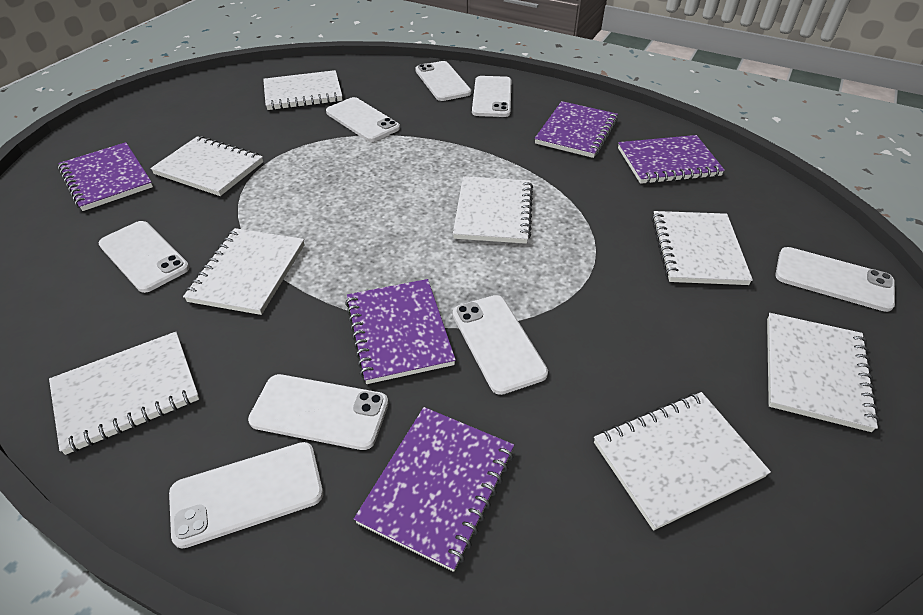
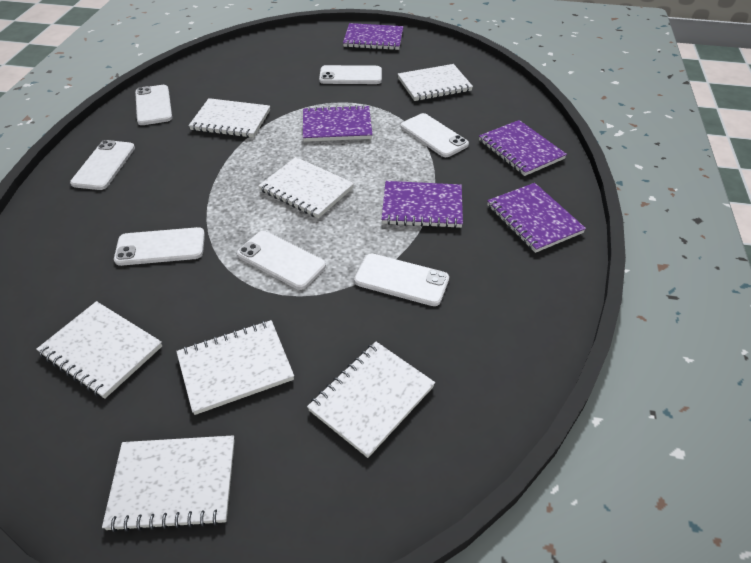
white notebook: 8 -> 7
white phone: 8 -> 7

